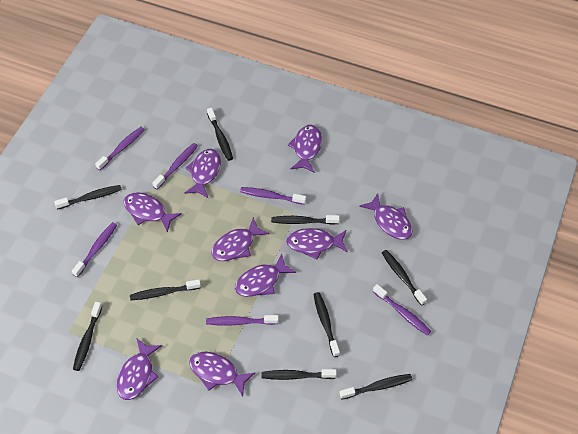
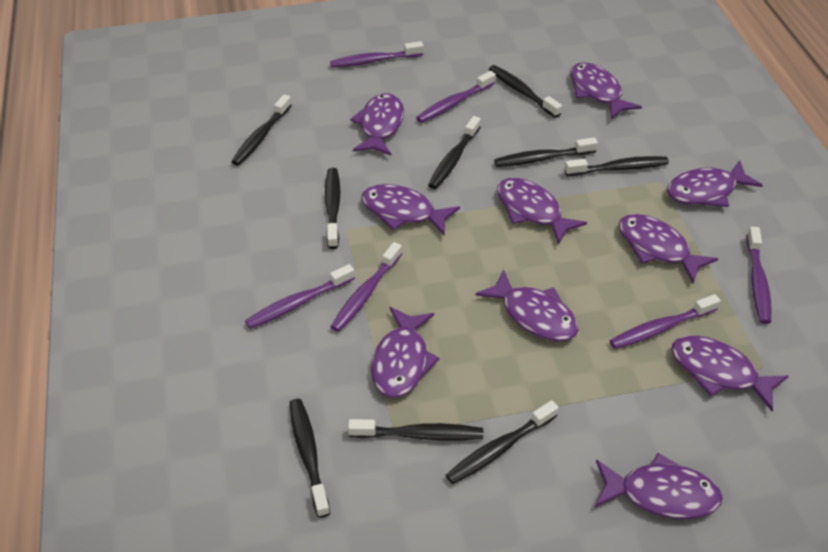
purple fish: 9 -> 10

